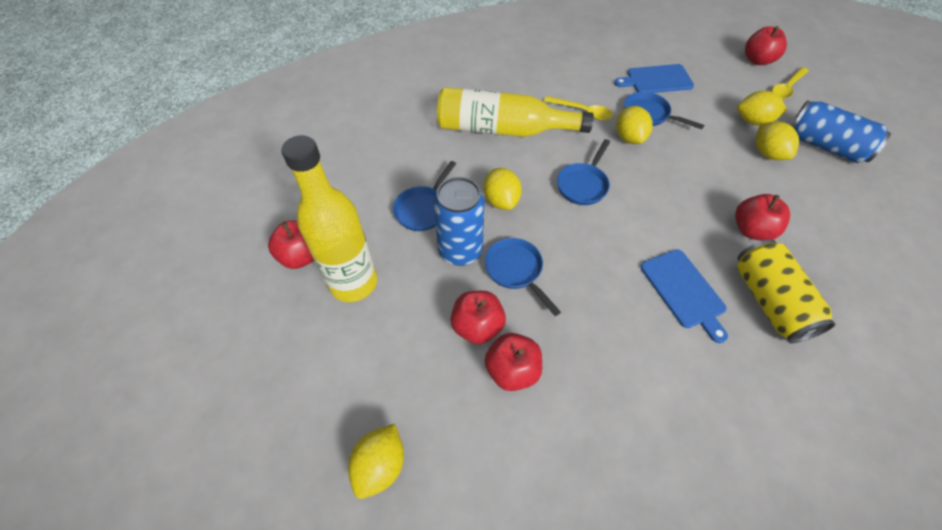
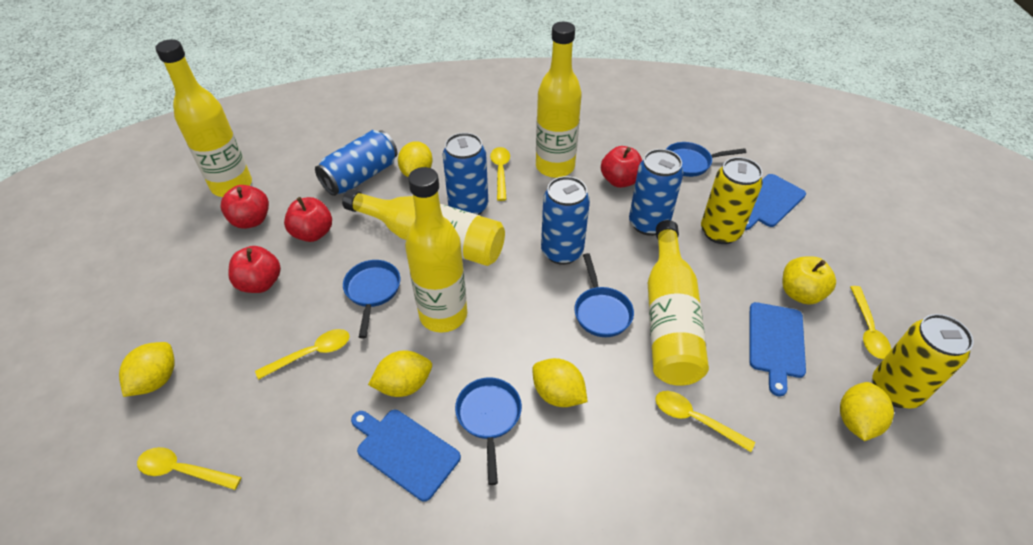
blue can: 2 -> 4
blue cutting board: 2 -> 3
red apple: 5 -> 4
yellow apple: 0 -> 1
yellow bottle: 2 -> 5
yellow can: 1 -> 2
yellow spoon: 2 -> 5

